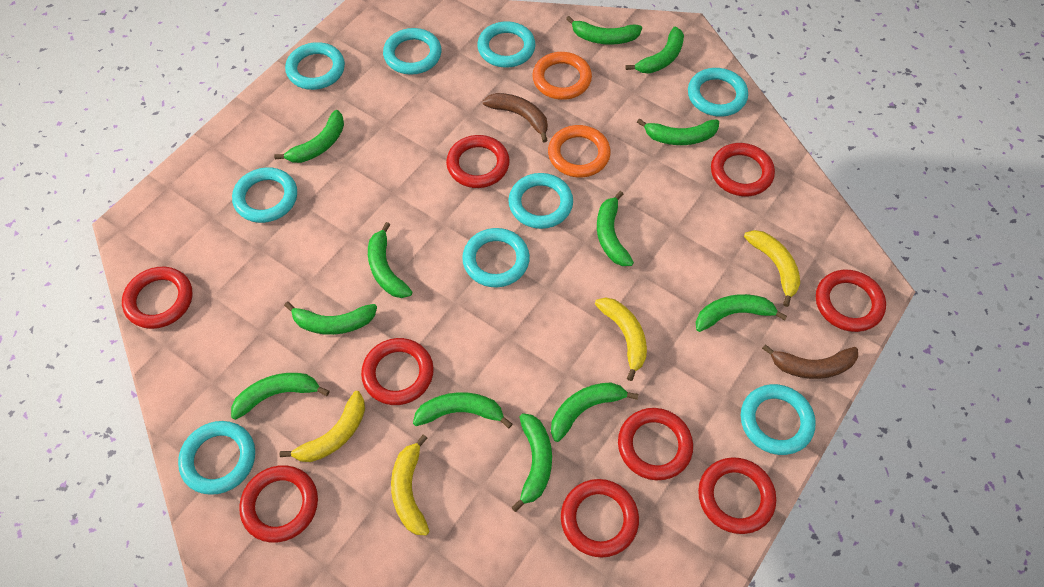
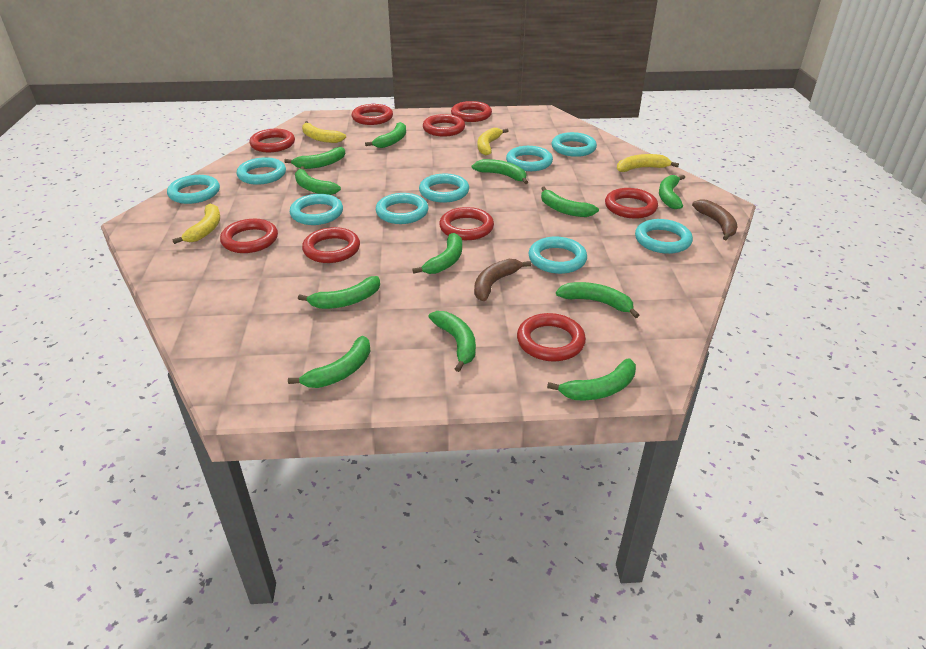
orange ring: 2 -> 0

